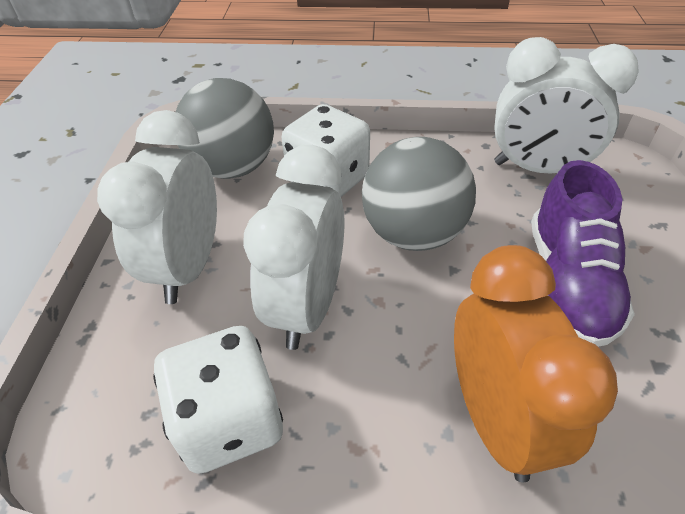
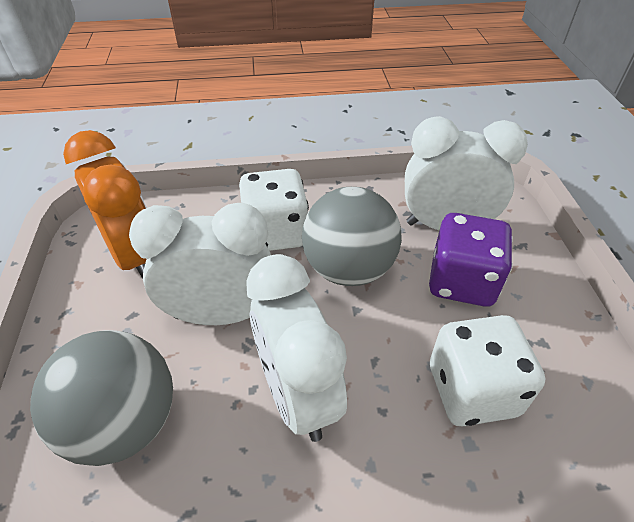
purple dice: 0 -> 1
purple shoe: 1 -> 0

